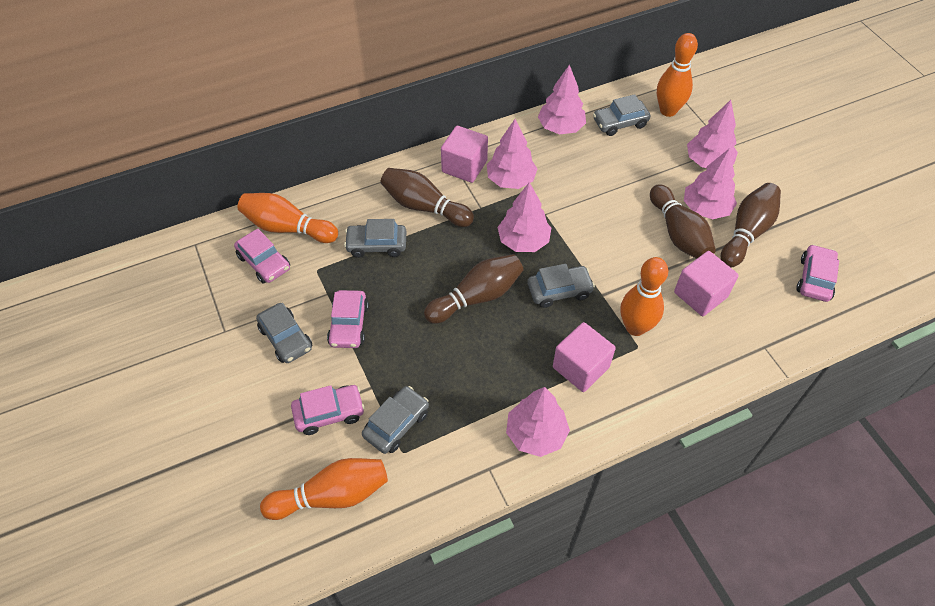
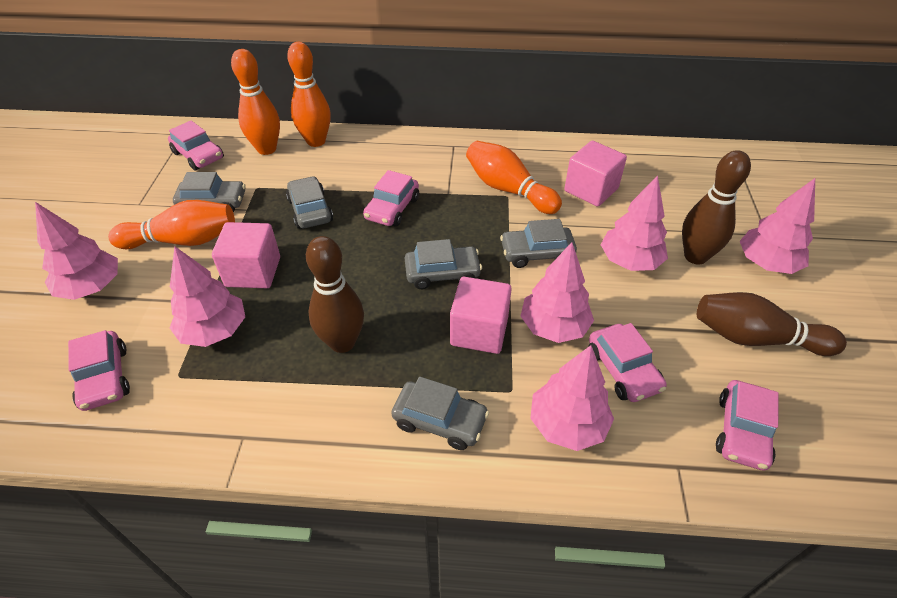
brown bowling pin: 4 -> 3
pink car: 4 -> 5

